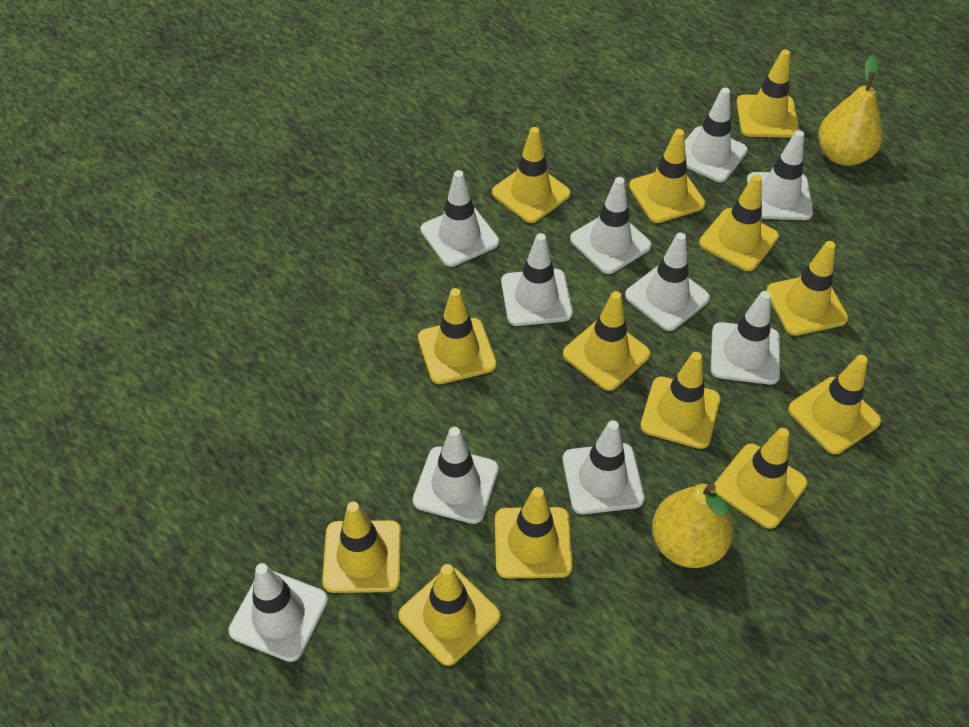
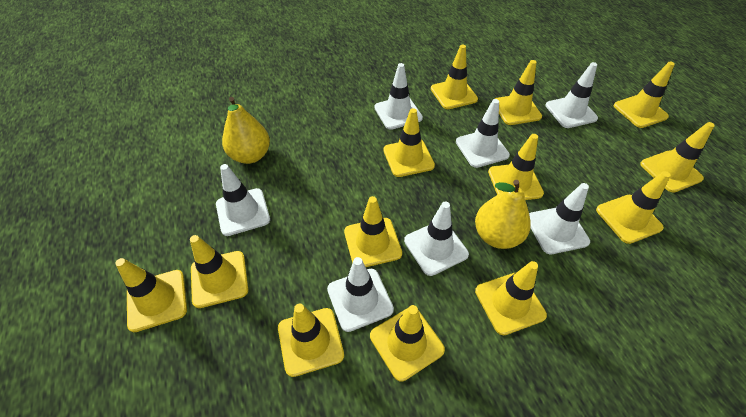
white traffic cone: 10 -> 7

